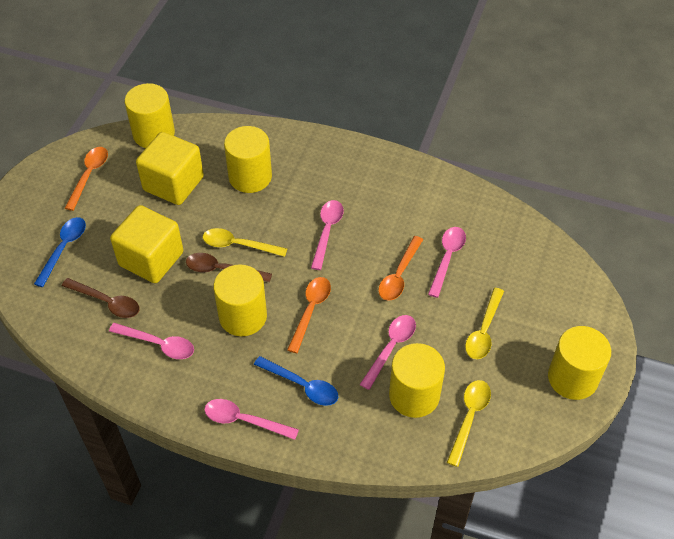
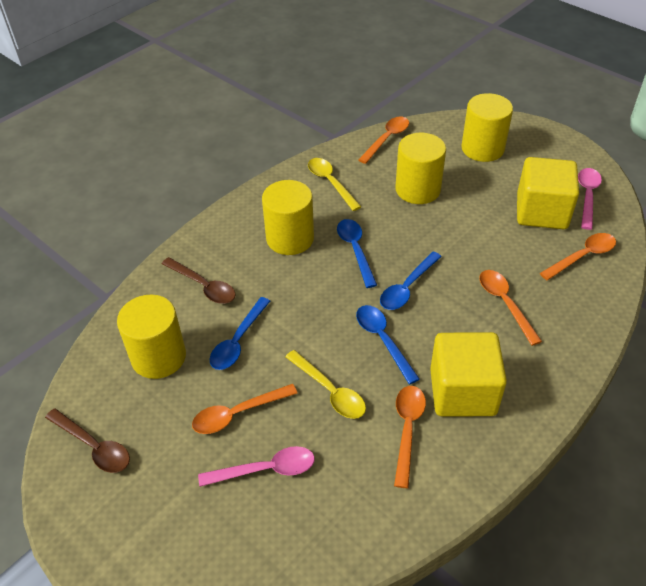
blue spoon: 2 -> 4
orange spoon: 3 -> 5
pink spoon: 5 -> 2
yellow cylinder: 5 -> 4
yellow spoon: 3 -> 2

